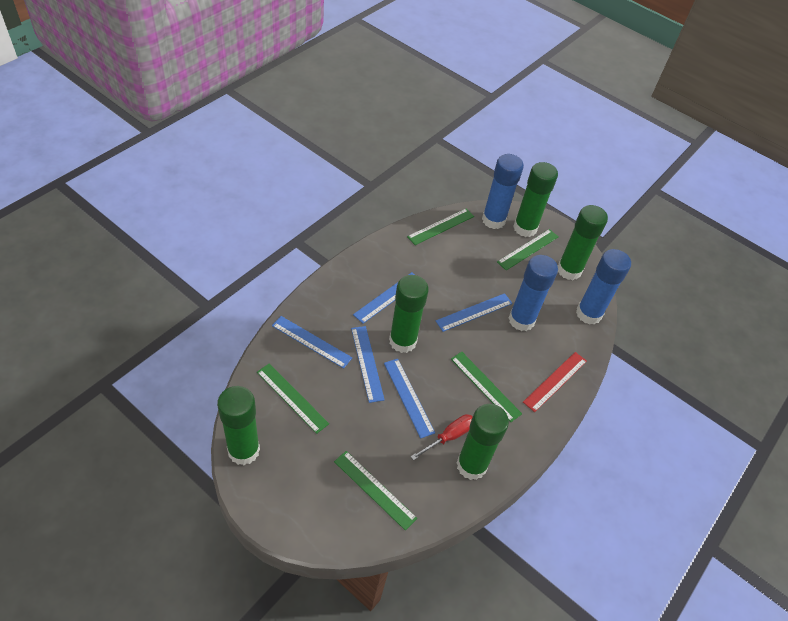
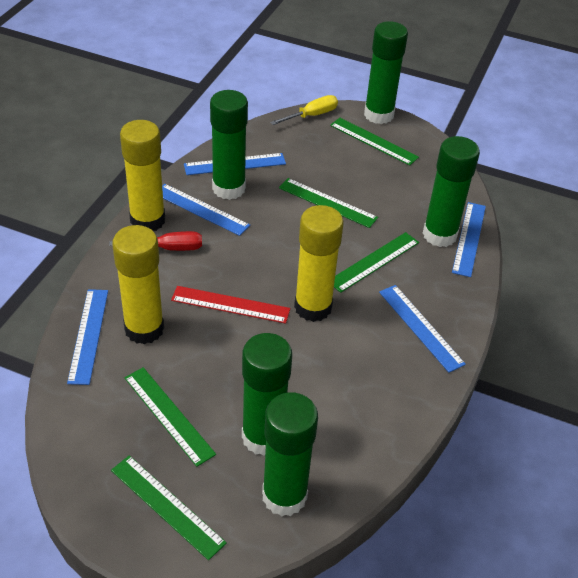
blue glue stick: 3 -> 0
yellow glue stick: 0 -> 3
yellow screwdriver: 0 -> 1

